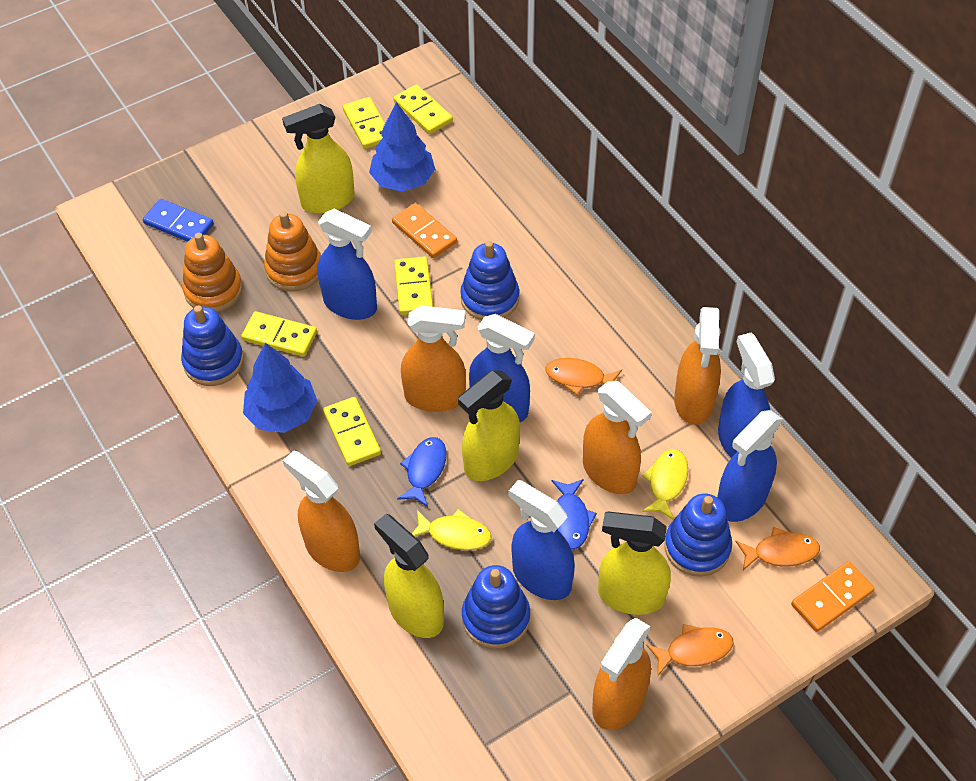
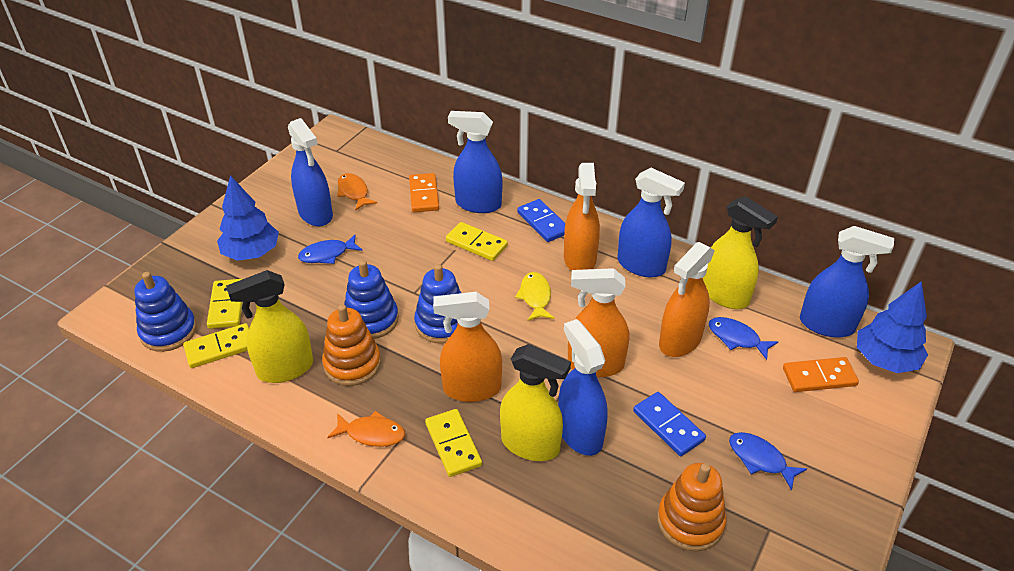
blue domino: 1 -> 2
blue fish: 2 -> 3
blue stacking toy: 4 -> 3
orange fish: 3 -> 2
orange spray bottle: 5 -> 4
yellow domino: 5 -> 4
yellow fish: 2 -> 1
yellow spray bottle: 4 -> 3

